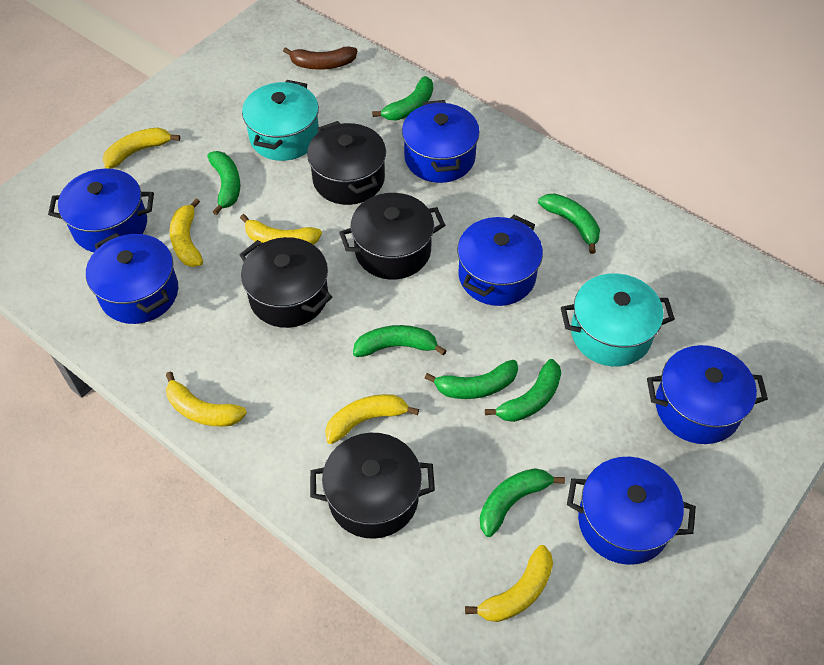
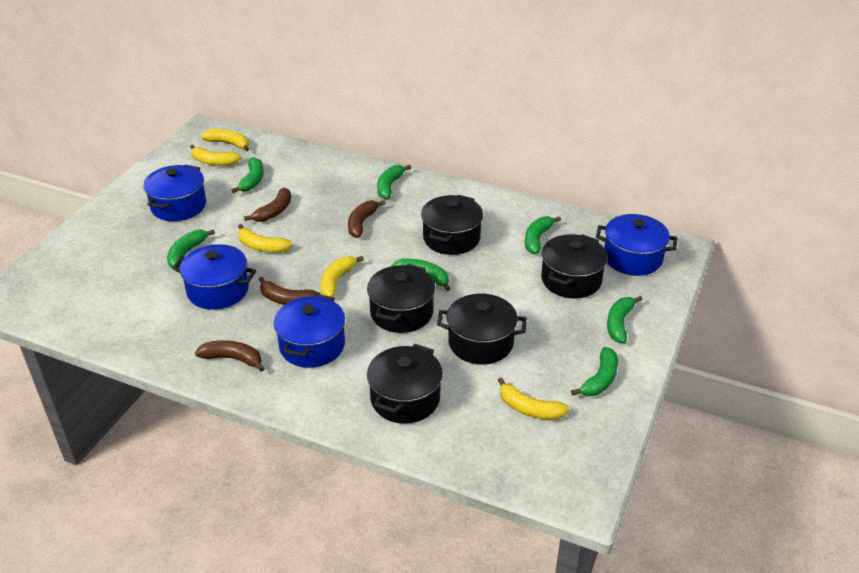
black pot: 4 -> 5
blue pot: 6 -> 4
brown banana: 1 -> 4
turquoise pot: 2 -> 0
yellow banana: 6 -> 5

